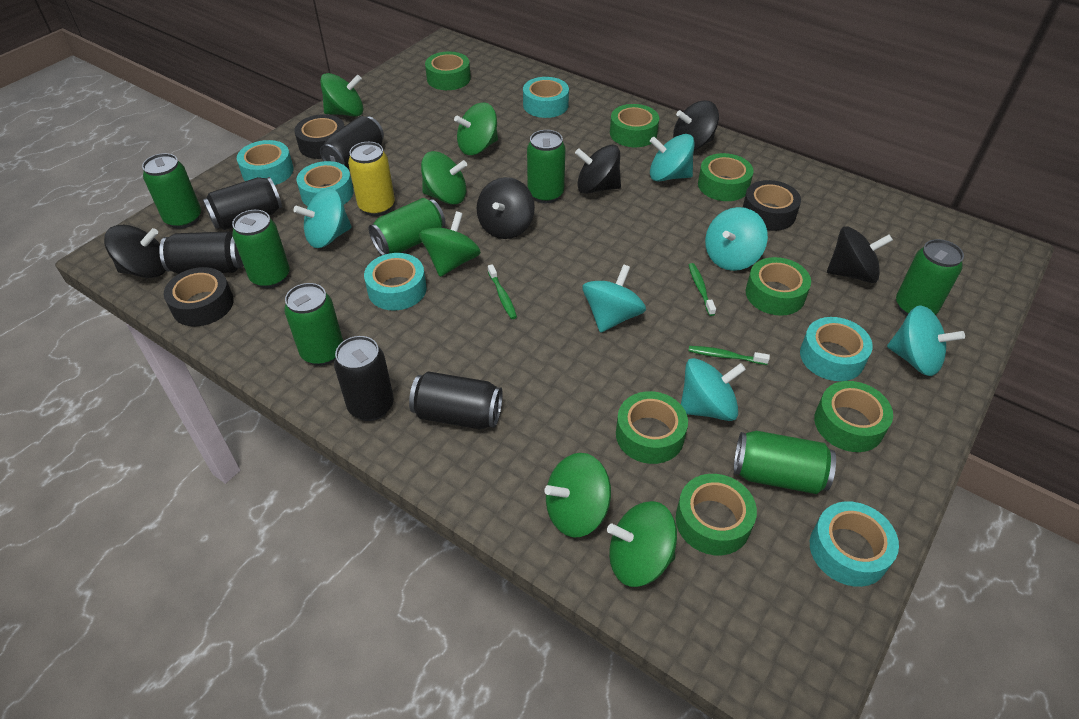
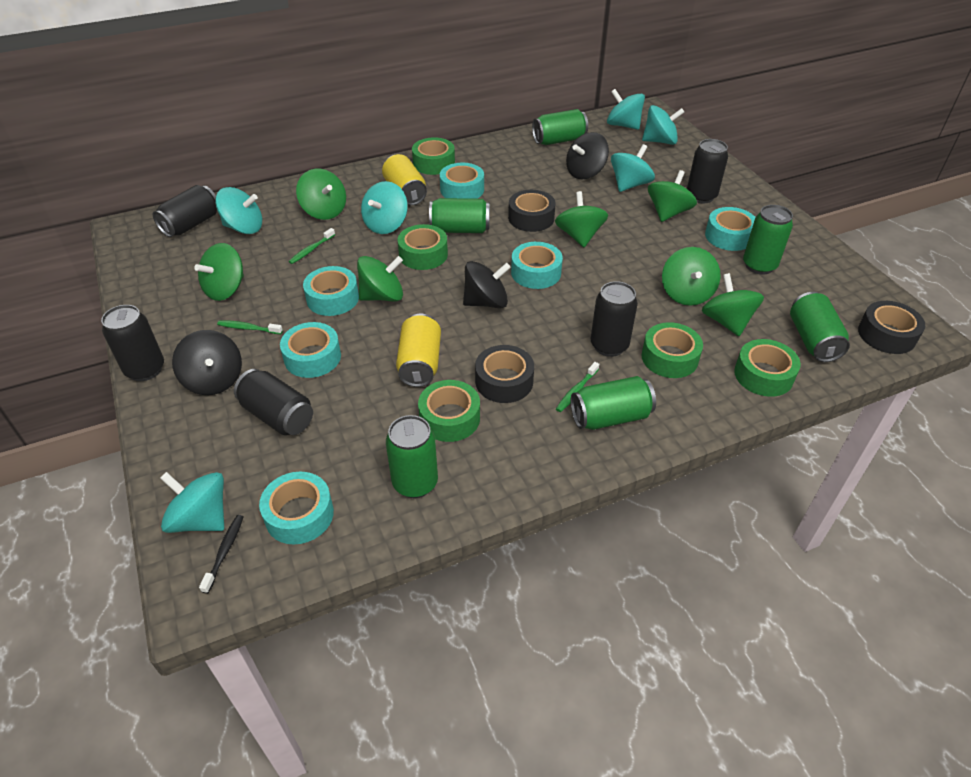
black spinning top: 5 -> 3
black toothbrush: 0 -> 1
green can: 7 -> 6
green spinning top: 6 -> 7
green tape: 7 -> 5
yellow can: 1 -> 2

